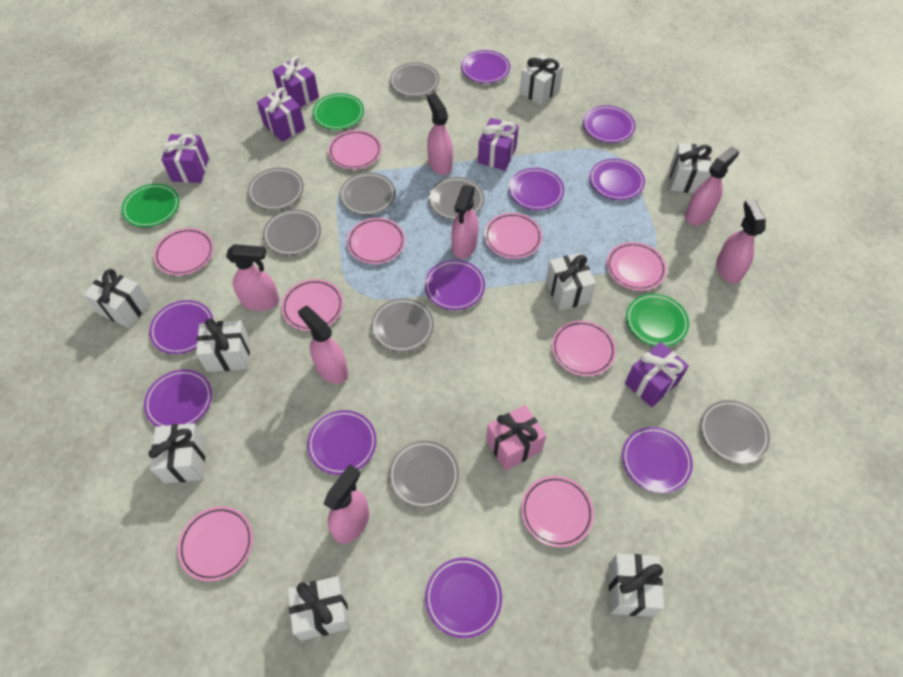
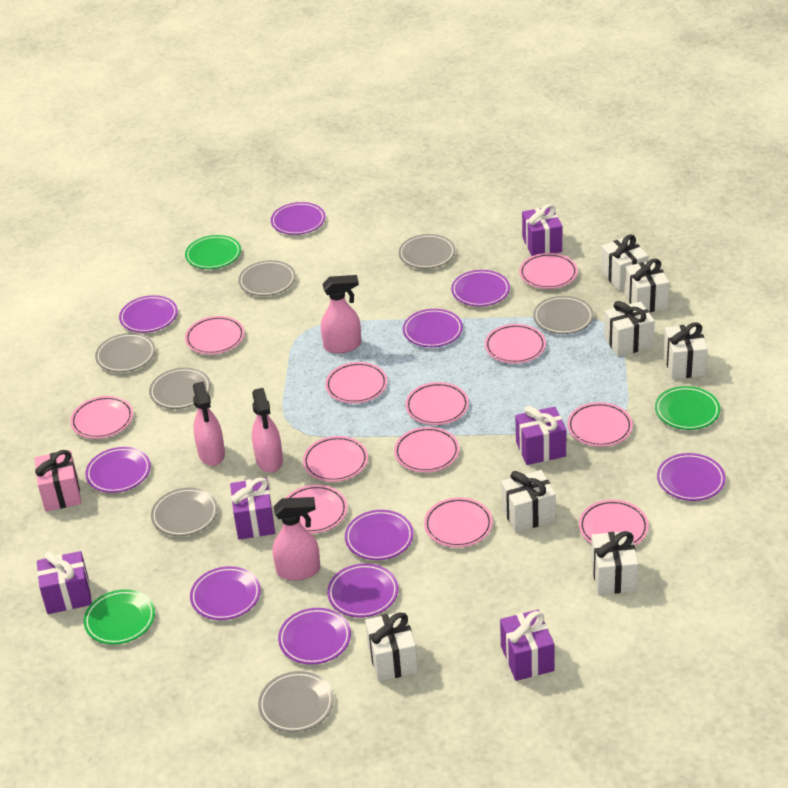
grey plate: 8 -> 7
pink plate: 9 -> 12
pink spray bottle: 7 -> 4
white gift: 8 -> 7

